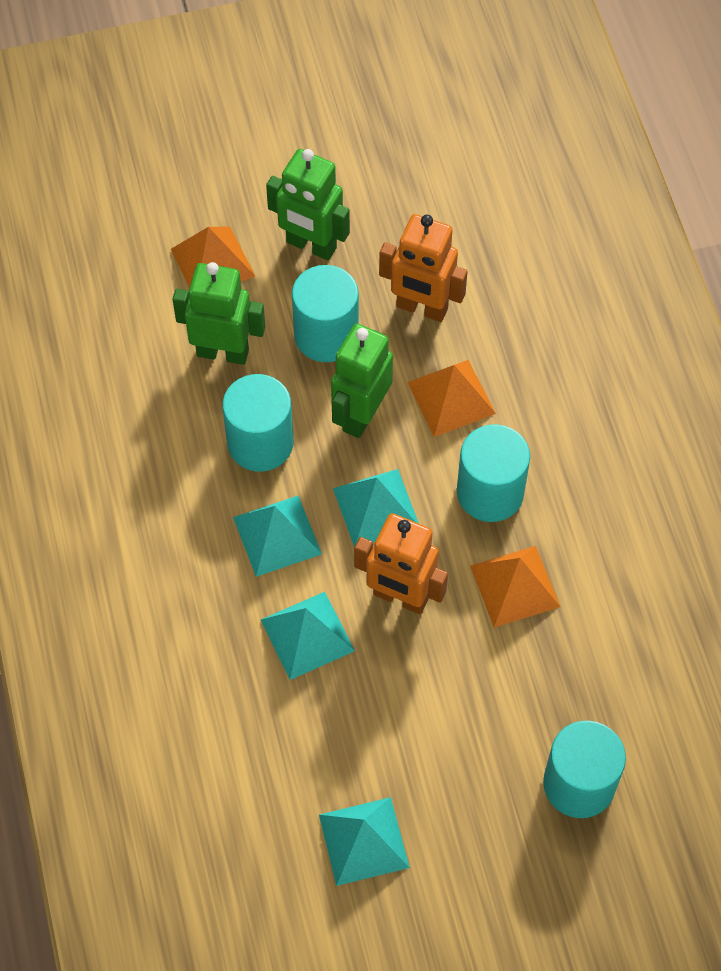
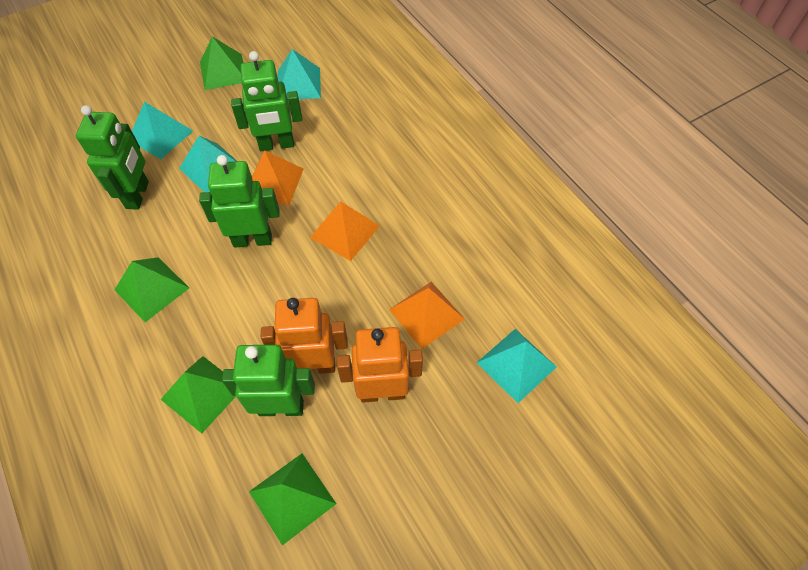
green pyramid: 0 -> 4
green robot: 3 -> 4
turquoise cylinder: 4 -> 0

